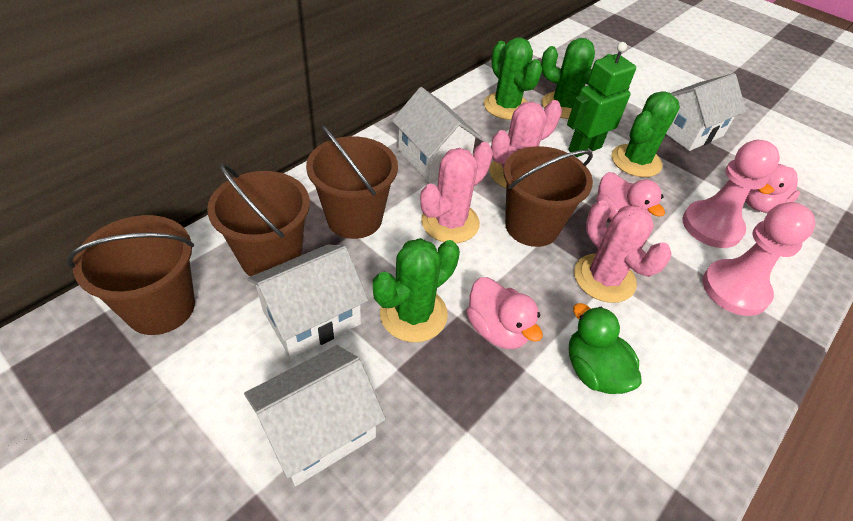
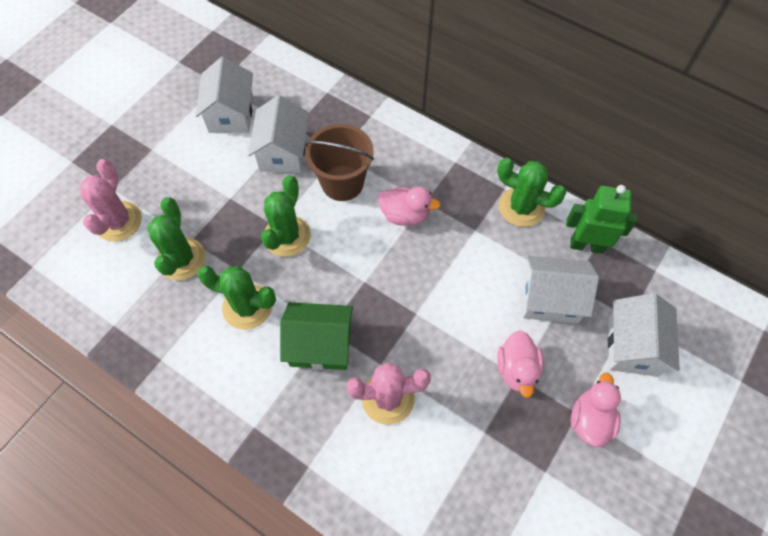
brown bucket: 4 -> 1
green duck: 1 -> 0
green house: 0 -> 1
pink cactus: 3 -> 2
pink pawn: 2 -> 0

